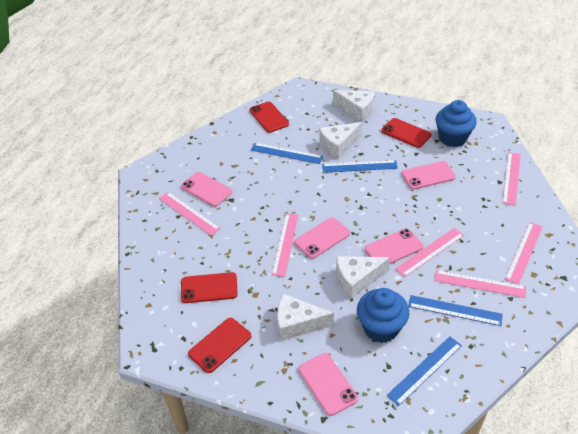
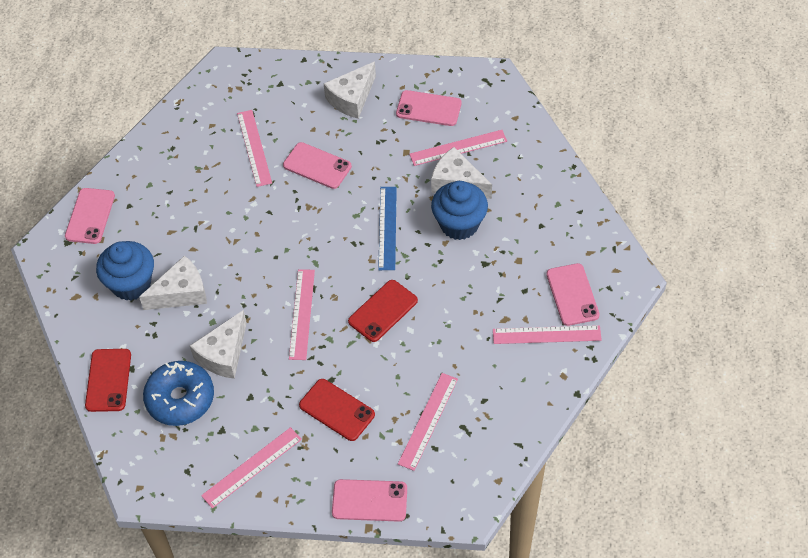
blue donut: 0 -> 1
blue ruler: 4 -> 1
red phone: 4 -> 3

